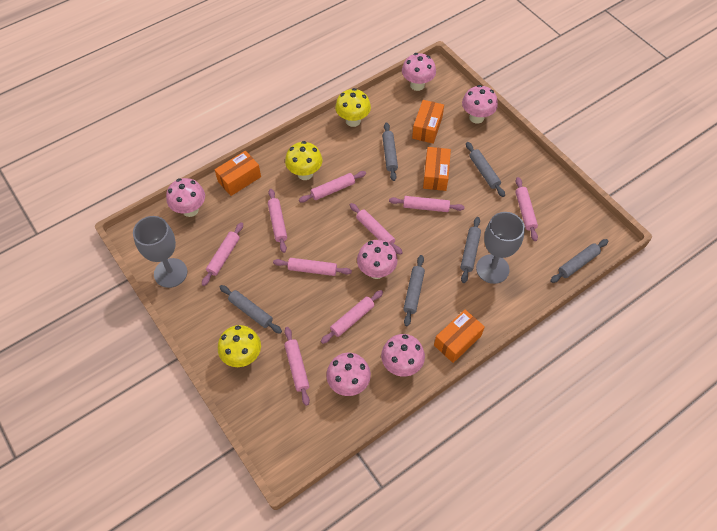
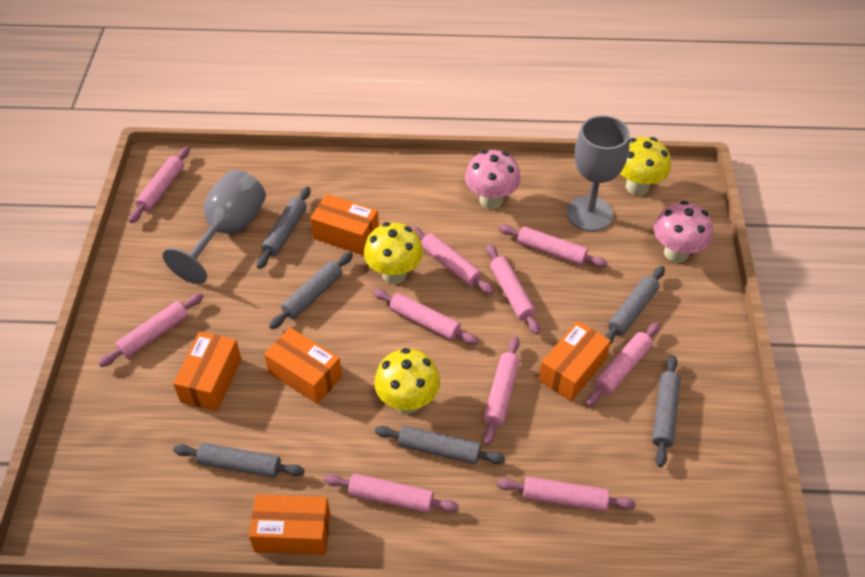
orange box: 4 -> 5
pink mushroom: 6 -> 2
pink rolling pin: 9 -> 10

